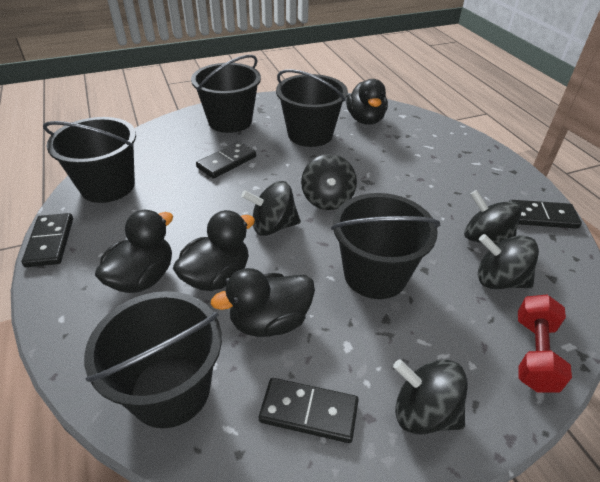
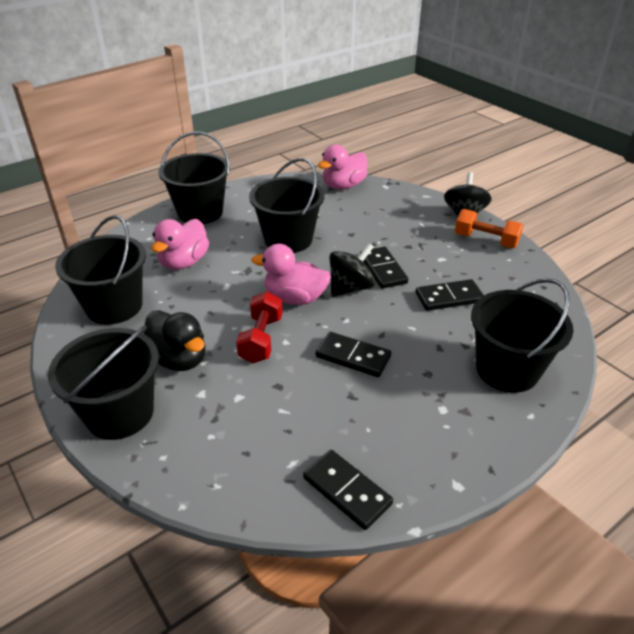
black duck: 4 -> 1
black spinning top: 5 -> 2
orange dumbbell: 0 -> 1
pink duck: 0 -> 3

